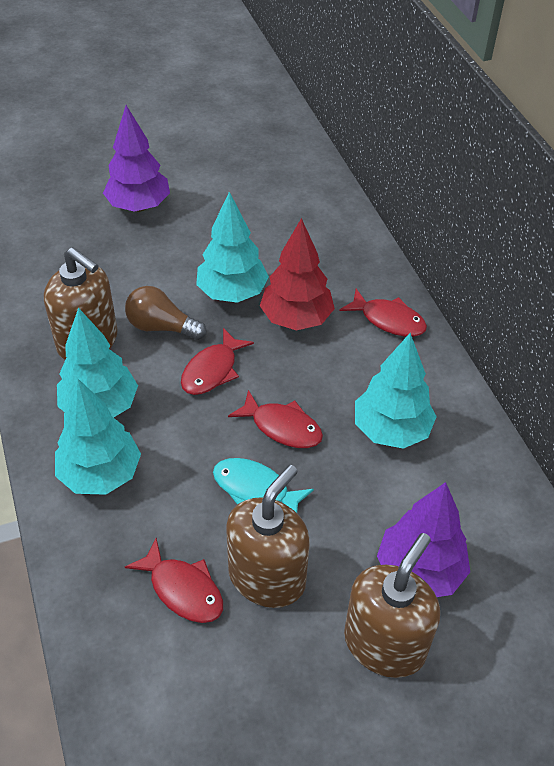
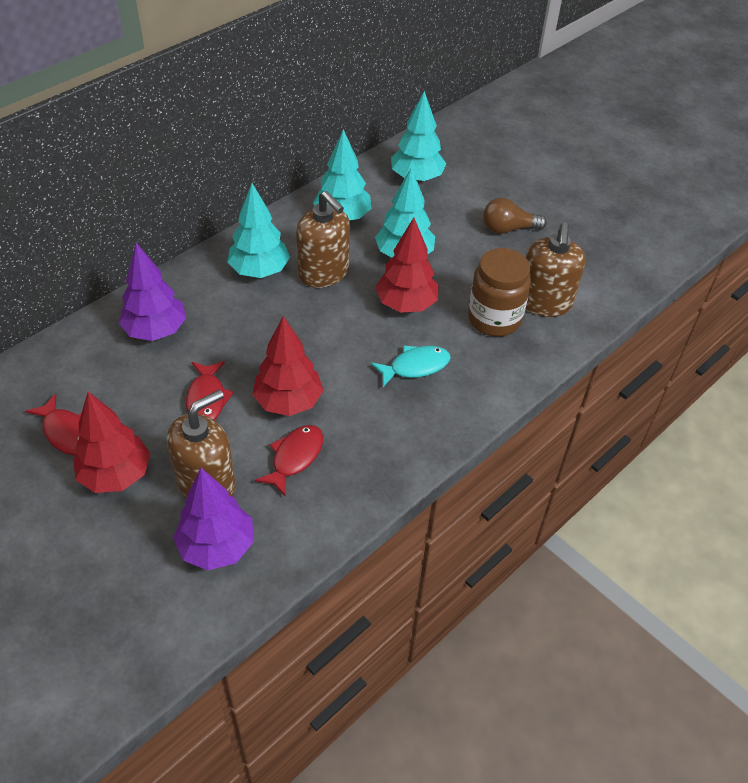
brown jar: 0 -> 1
red fish: 4 -> 3
red tree: 1 -> 3

